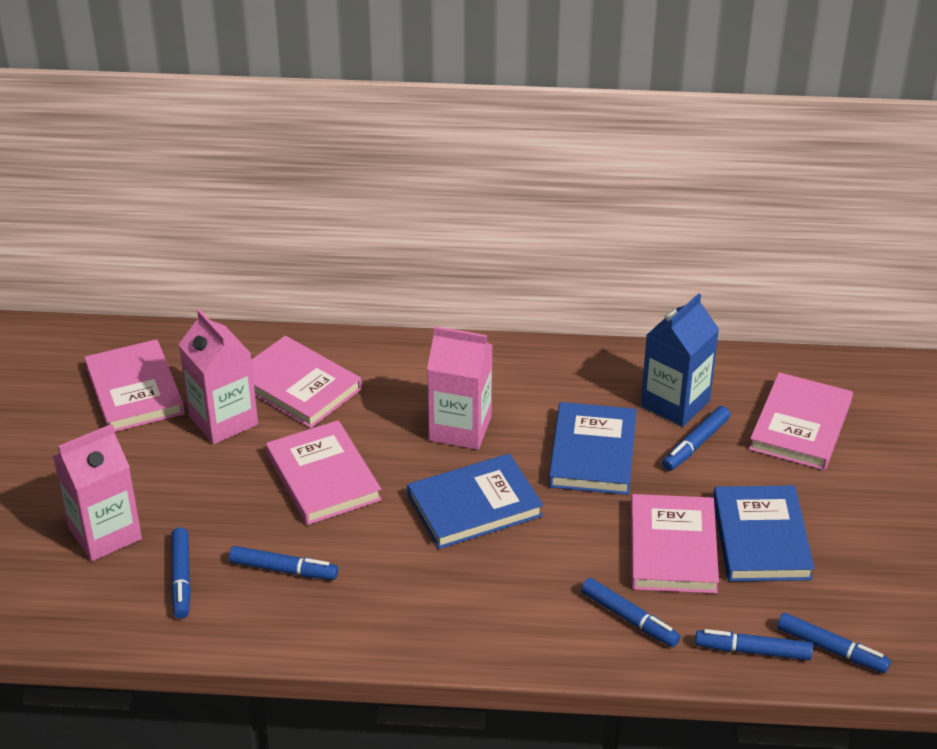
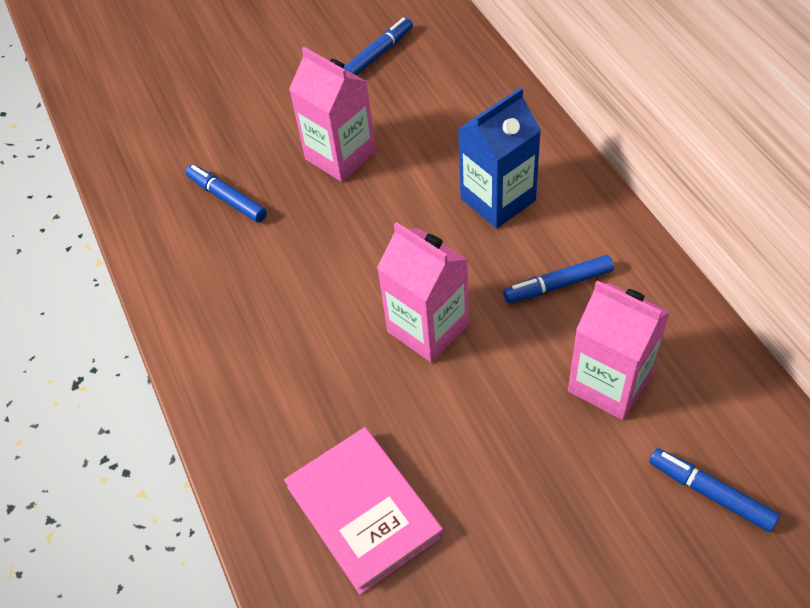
blue book: 3 -> 0
blue marker: 6 -> 4
pink book: 5 -> 1

